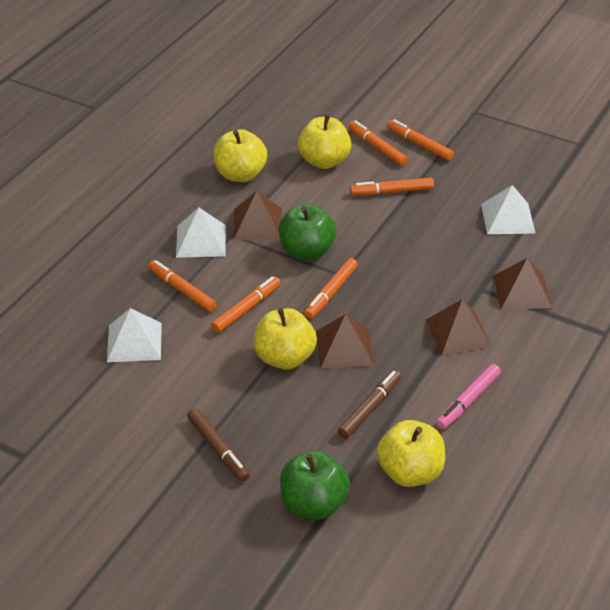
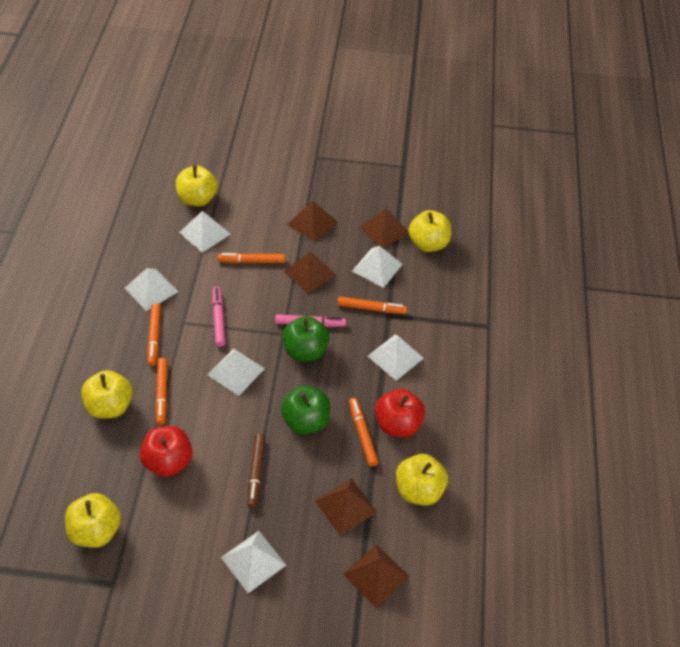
brown marker: 2 -> 1
brown pyramid: 4 -> 5
orange marker: 6 -> 5
pink marker: 1 -> 2
red apple: 0 -> 2
white pyramid: 3 -> 6
yellow apple: 4 -> 5

